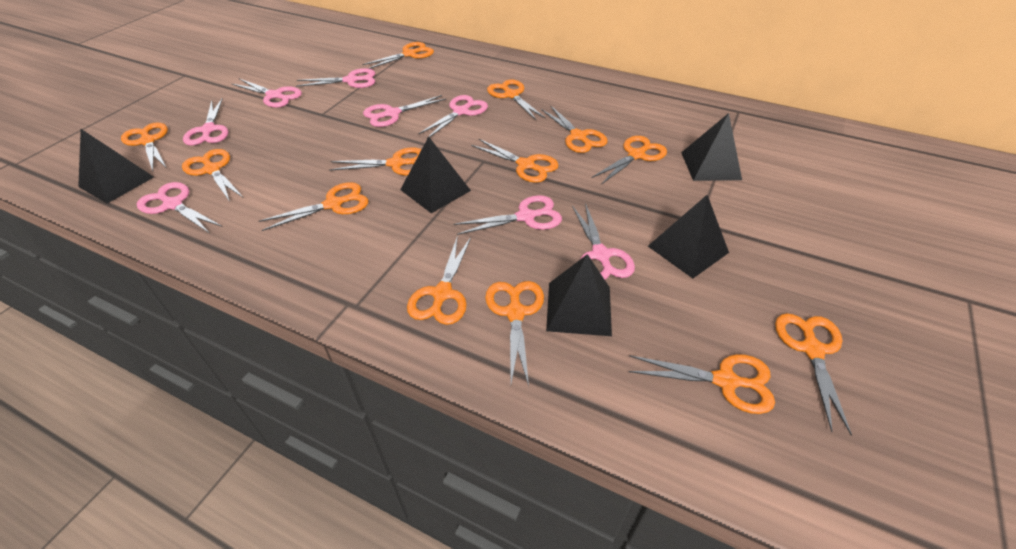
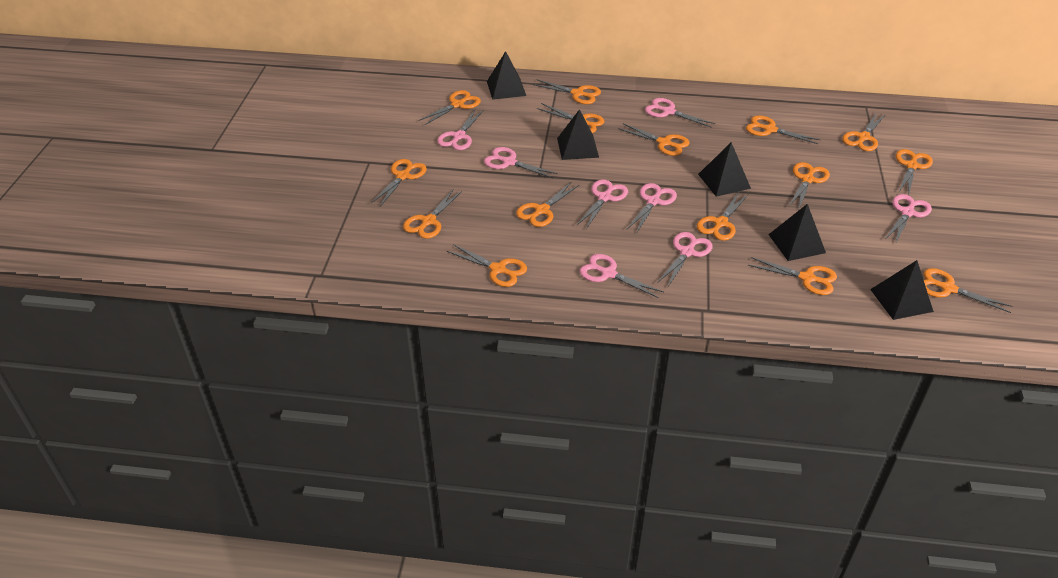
orange scissors: 13 -> 15

